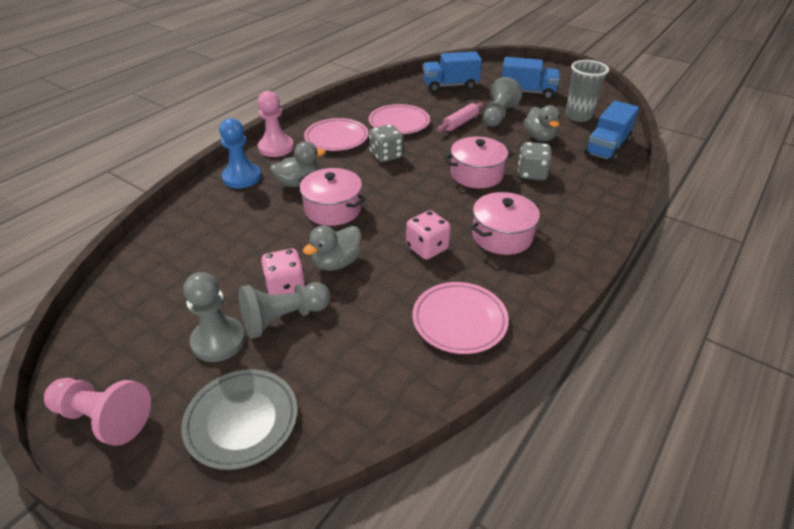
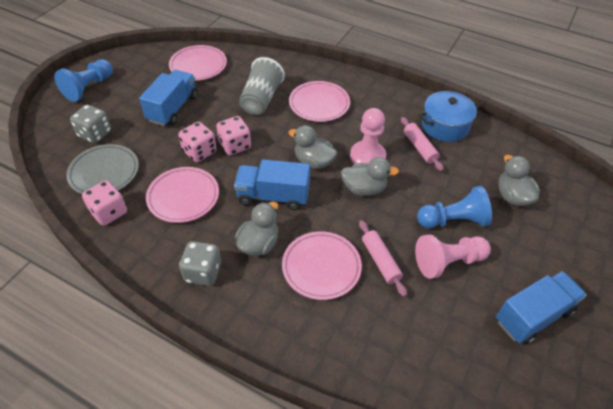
blue pawn: 1 -> 2
blue pot: 0 -> 1
grey duck: 3 -> 4
grey pawn: 3 -> 0
pink dice: 2 -> 3
pink plate: 3 -> 4
pink pot: 3 -> 0
pink rolling pin: 1 -> 2

